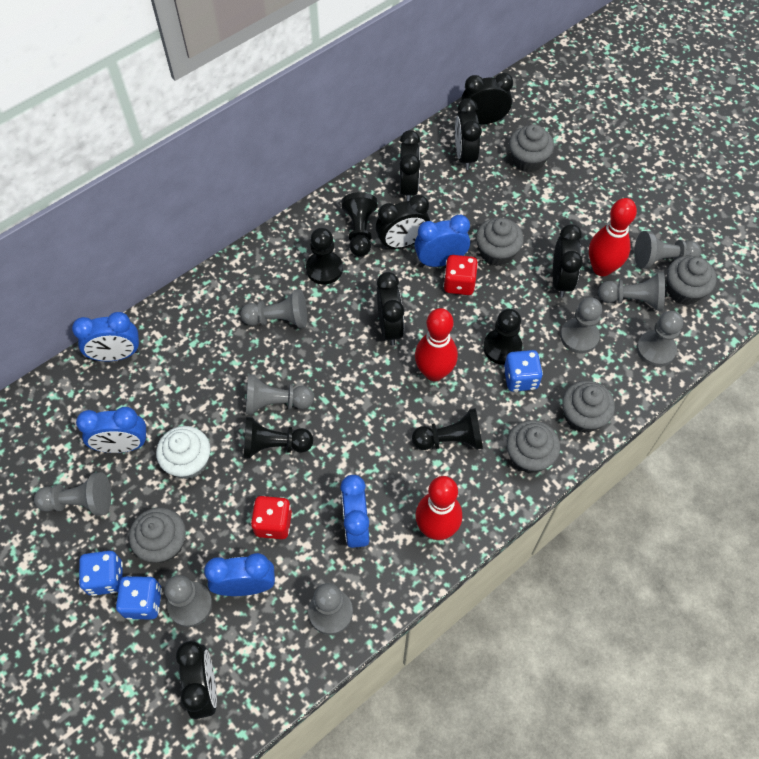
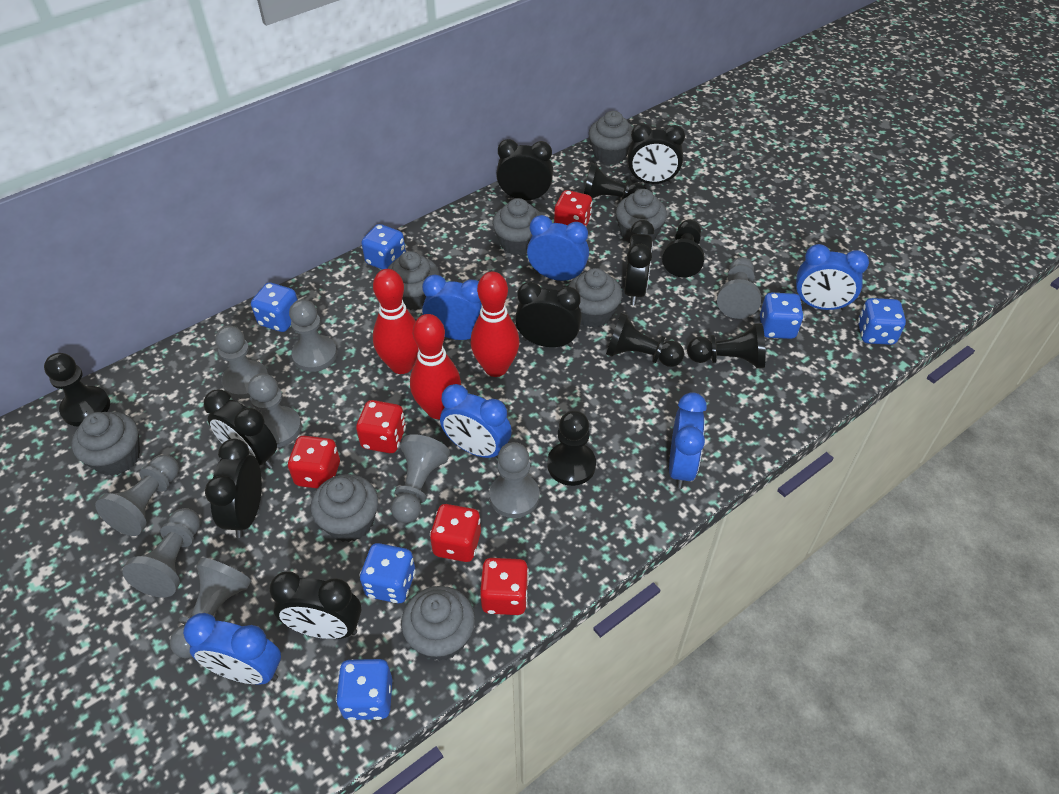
black pawn: 5 -> 6
blue clock: 5 -> 6
blue dice: 3 -> 6
grey cupcake: 6 -> 8
red dice: 2 -> 5
white cupcake: 1 -> 0

